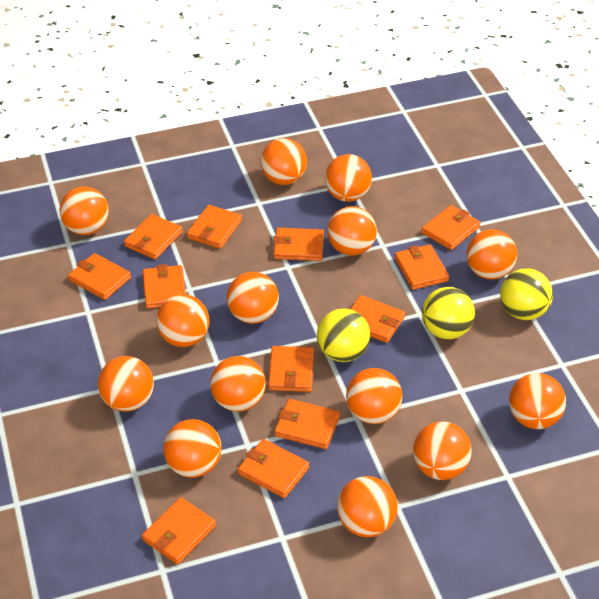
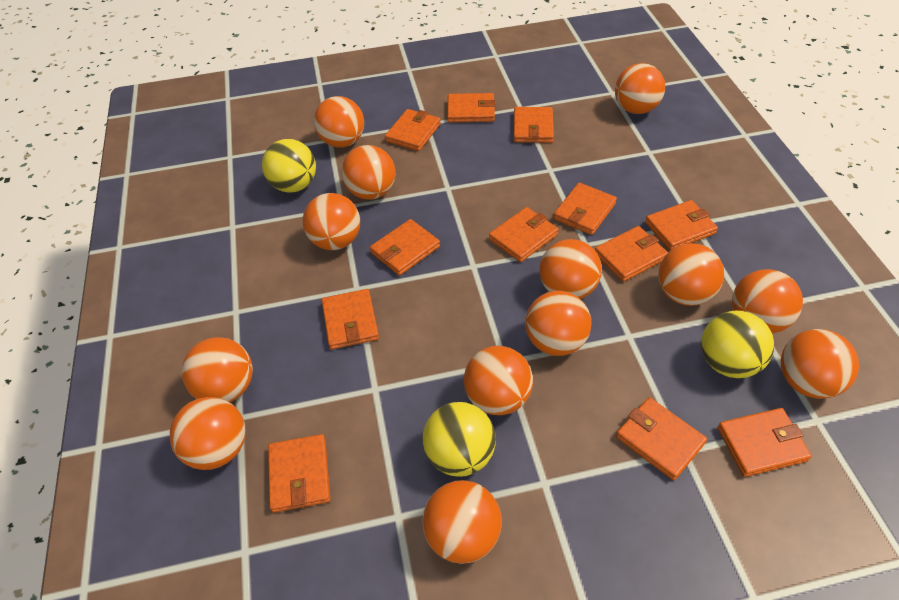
orange ball: 14 -> 13

